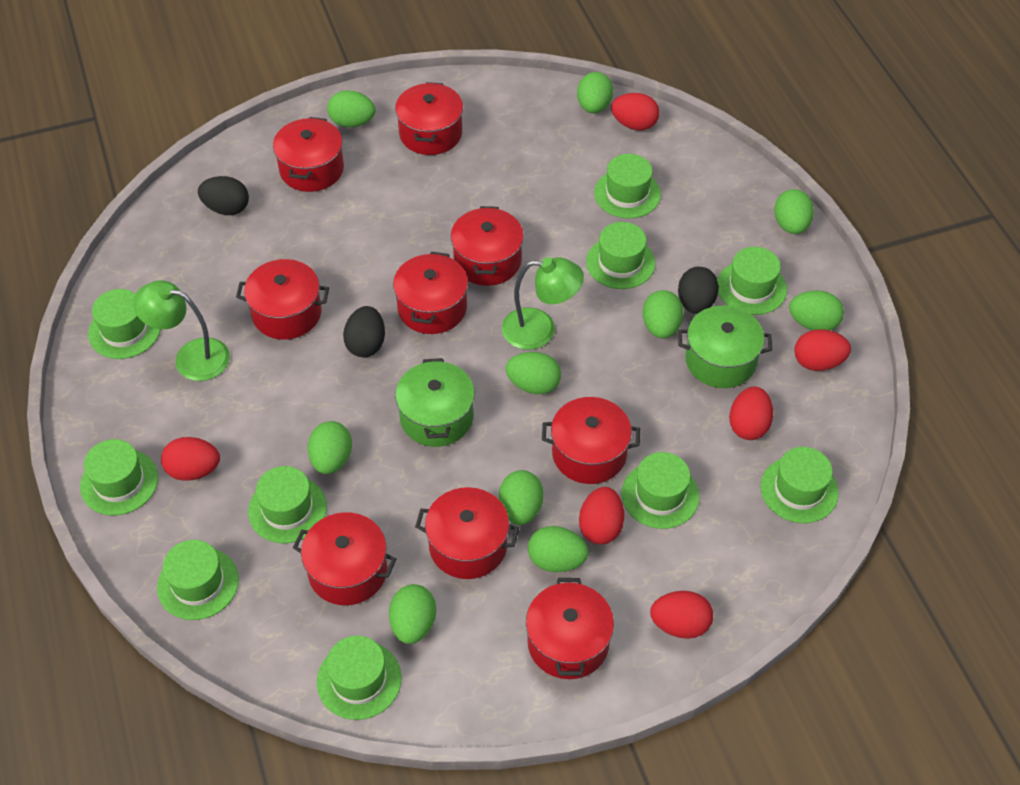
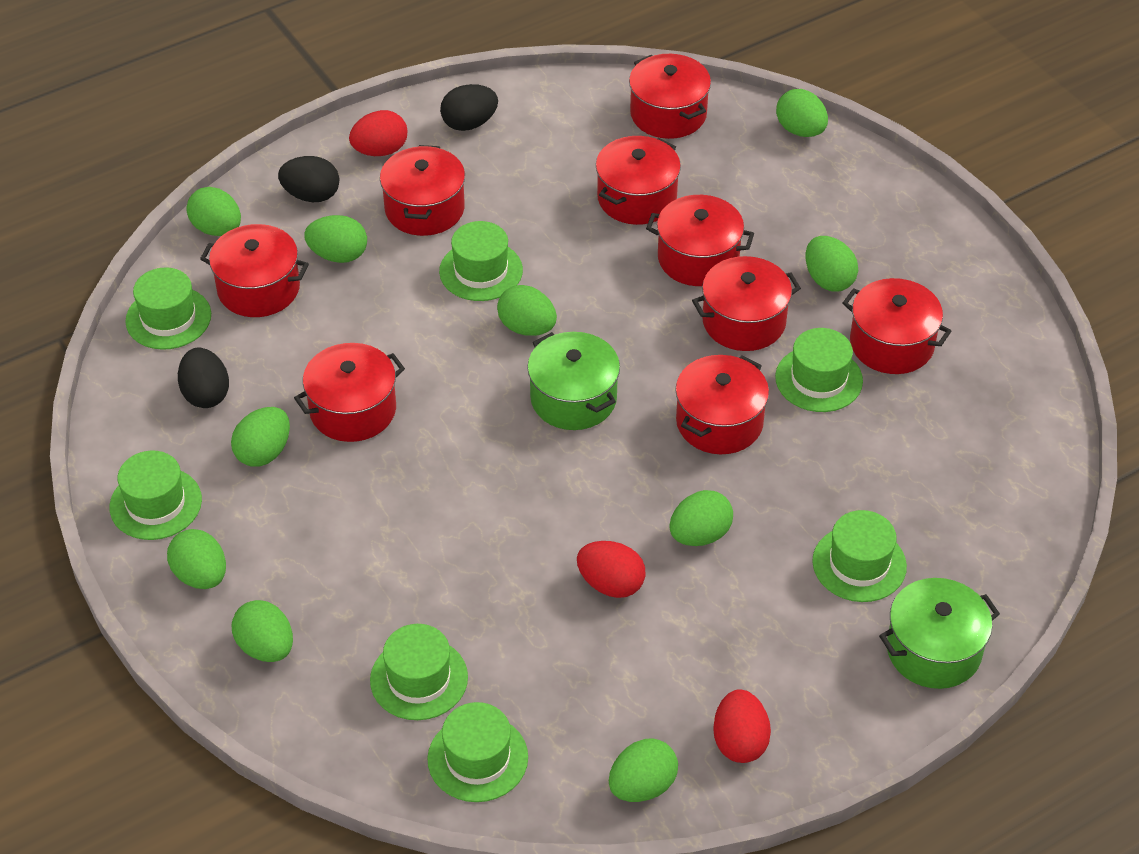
green hat: 10 -> 7
green lamp: 2 -> 0
red egg: 6 -> 3

